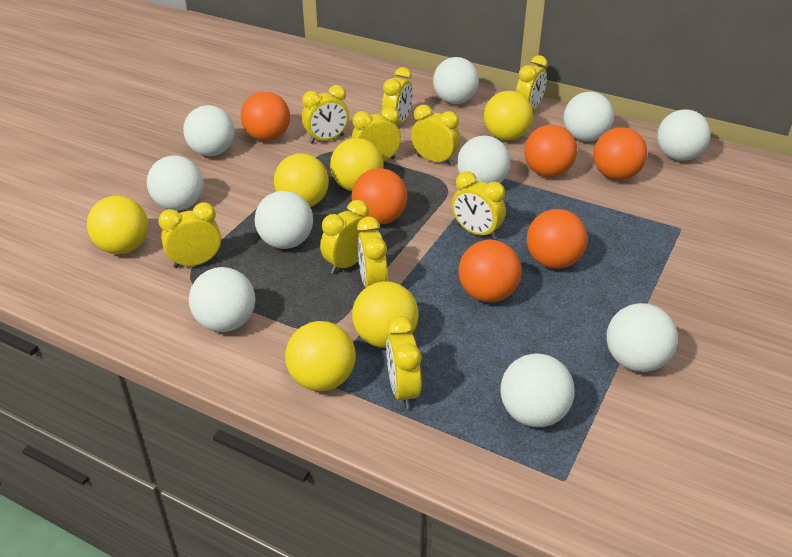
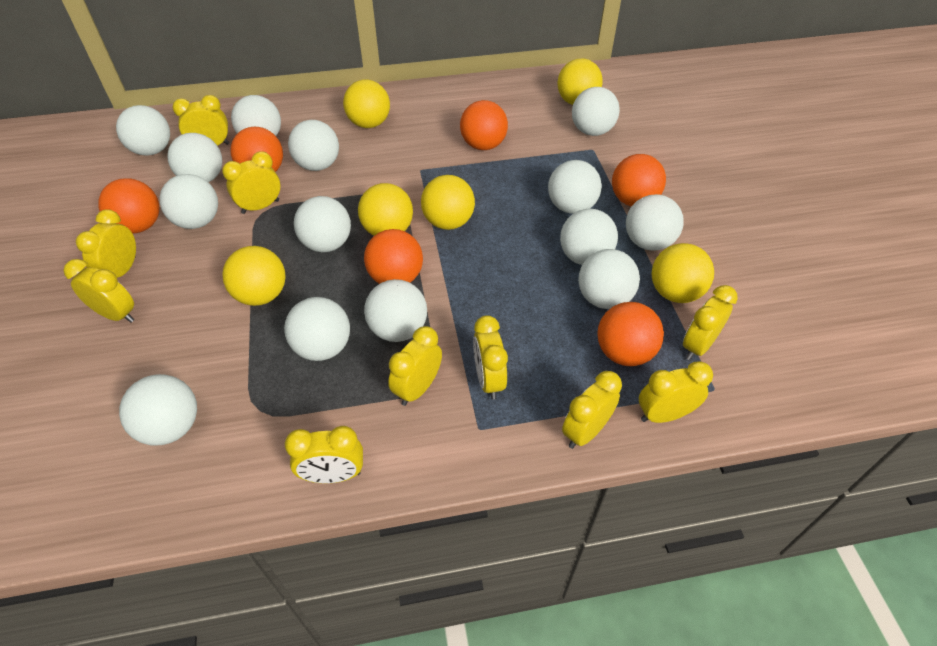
white ball: 10 -> 14

